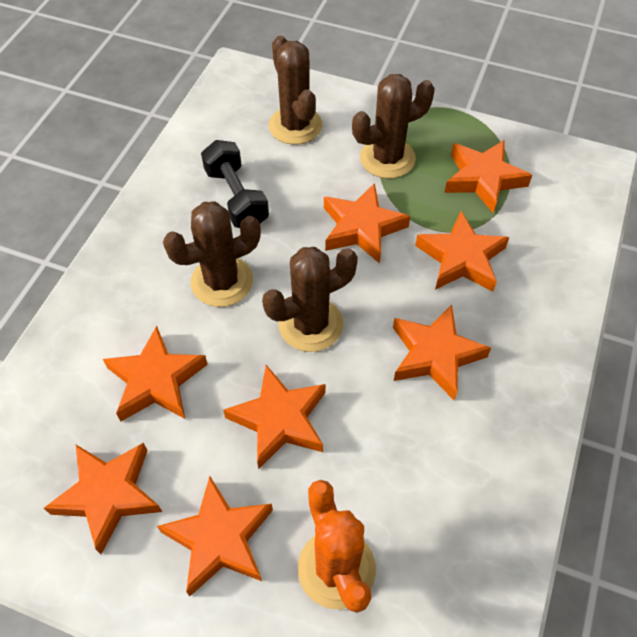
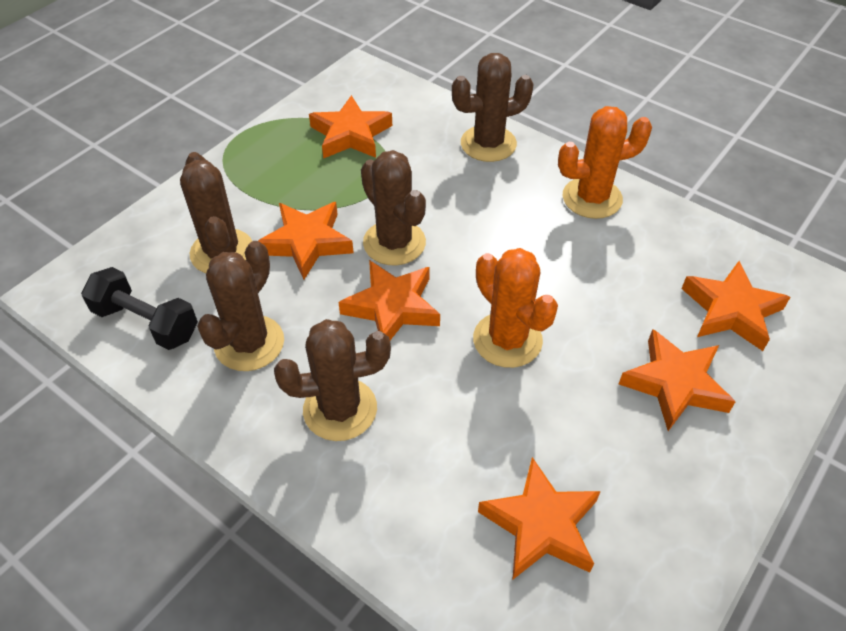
brown cactus: 4 -> 5
orange cactus: 1 -> 2
orange star: 8 -> 6

